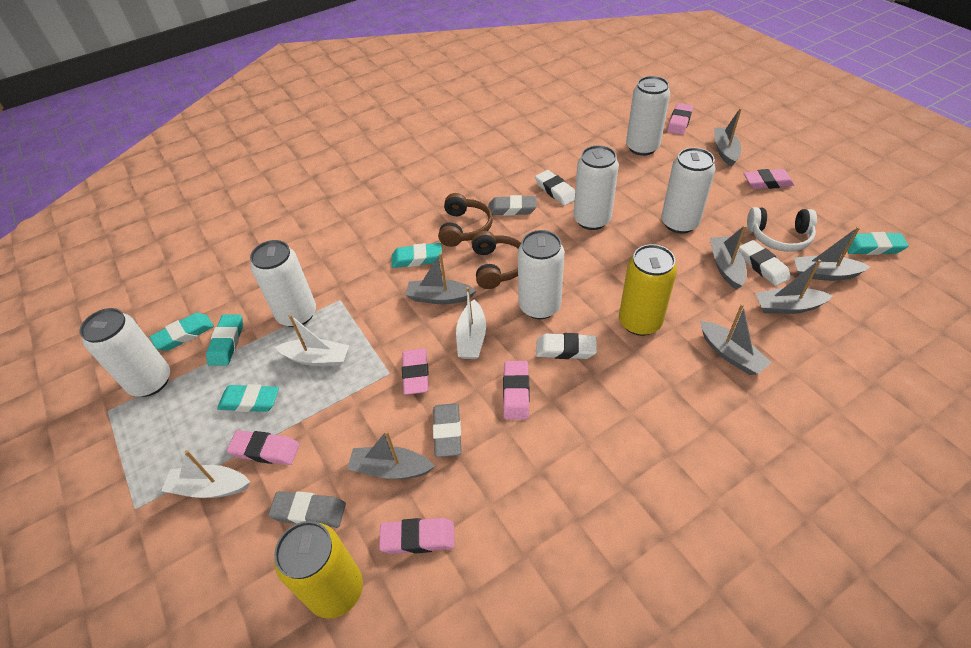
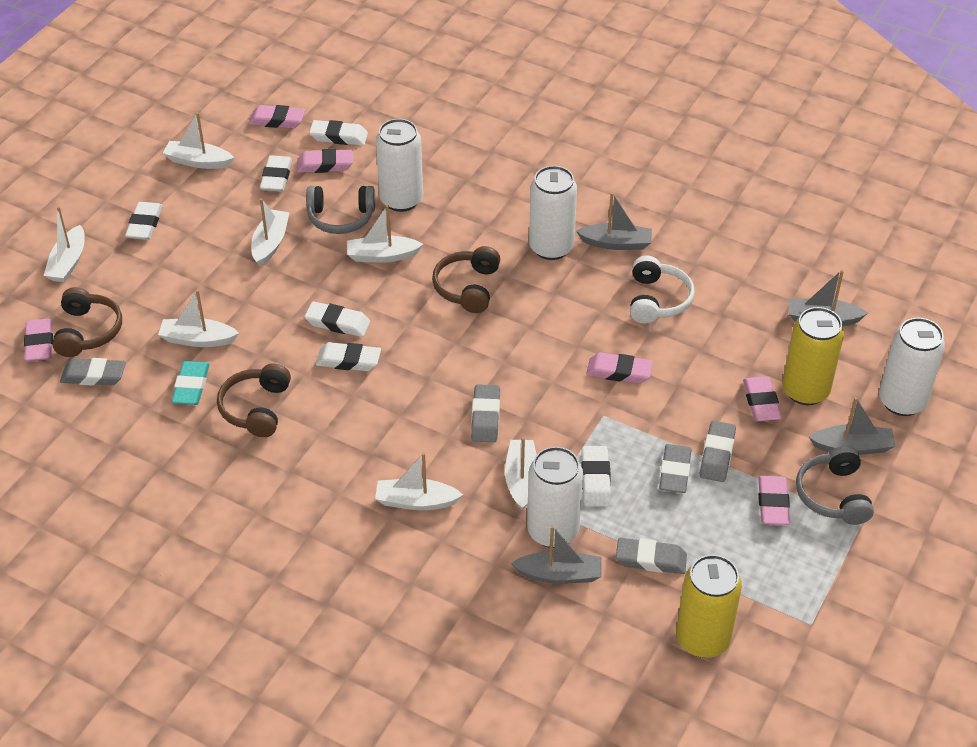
brown headphones: 2 -> 3
grey boat: 7 -> 4
grey eraser: 3 -> 5
grey headphones: 0 -> 2
turquoise eraser: 5 -> 1
white boat: 3 -> 7
white can: 6 -> 4
white eraser: 3 -> 6

